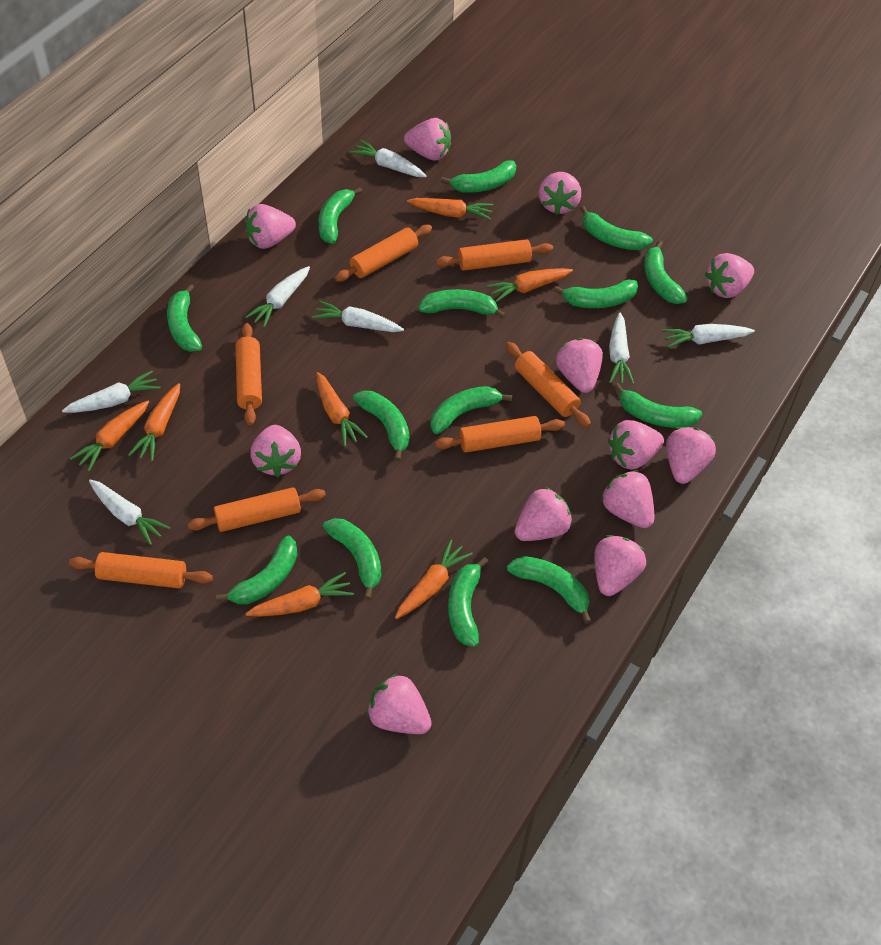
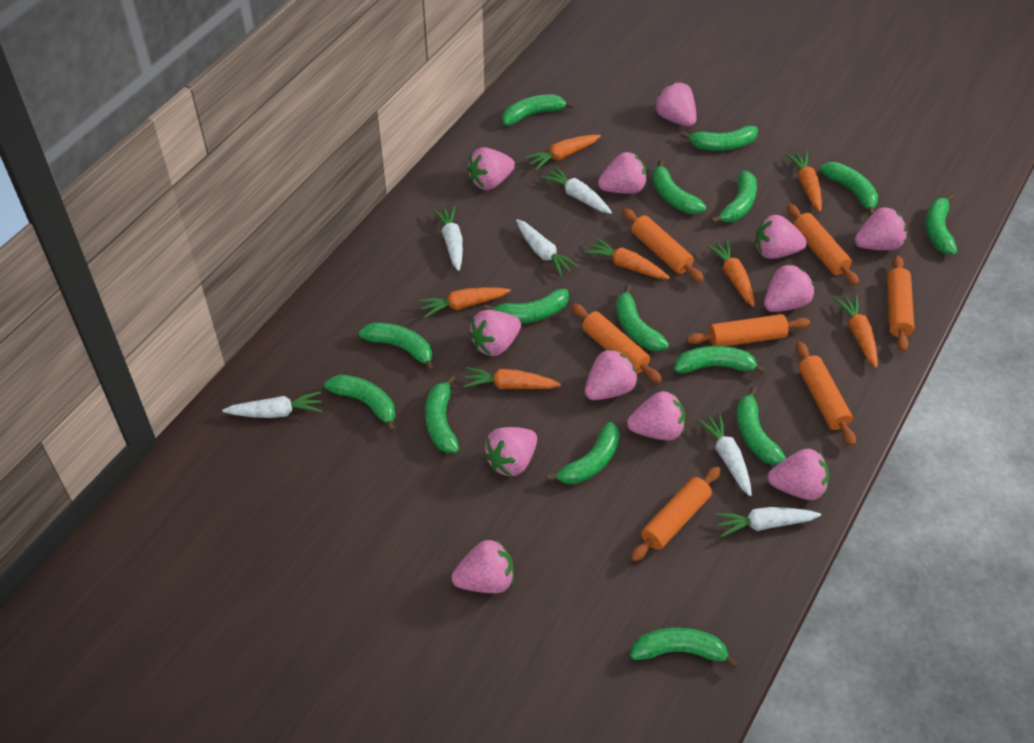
green banana: 14 -> 15
white carrot: 7 -> 6

